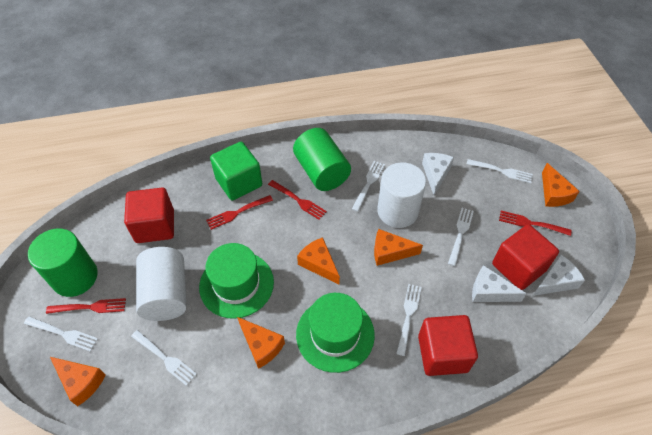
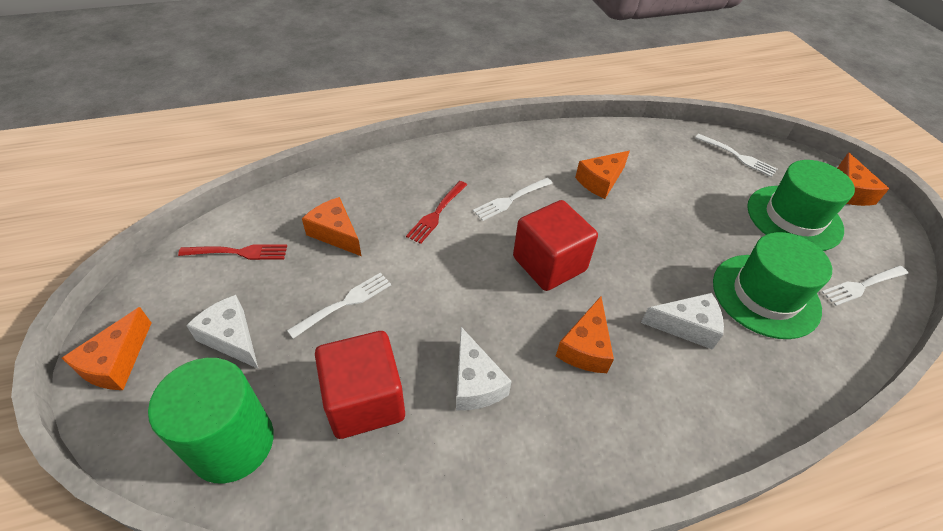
green cube: 1 -> 0
green cylinder: 2 -> 1
red cube: 3 -> 2
red fork: 4 -> 2
white cylinder: 2 -> 0
white fork: 6 -> 4

